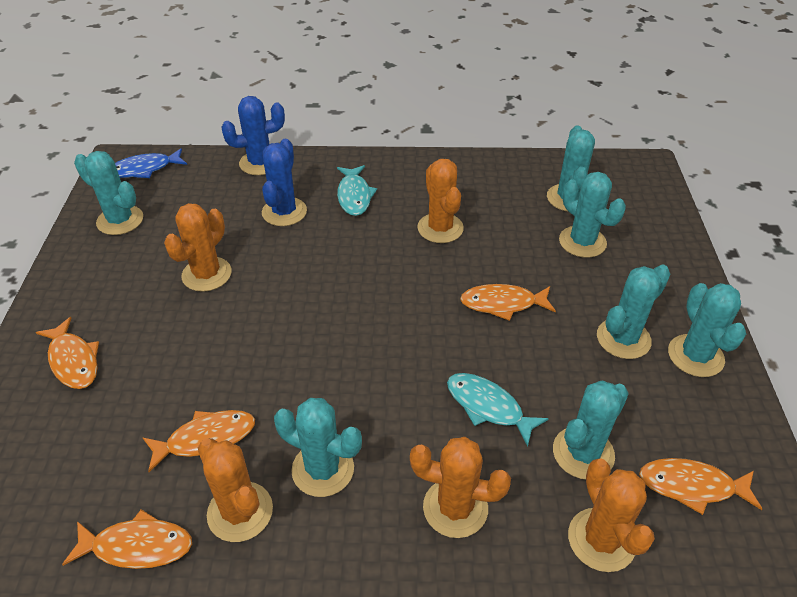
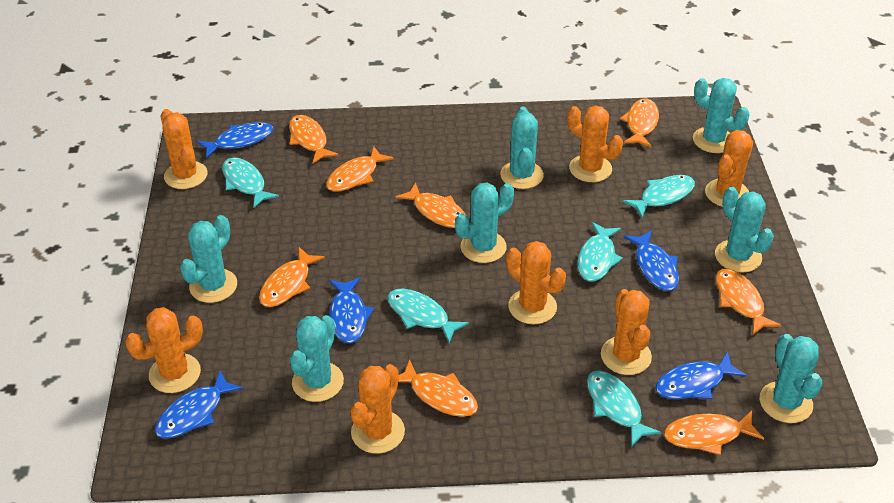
blue cactus: 2 -> 0
blue fish: 1 -> 5
orange cactus: 5 -> 7
orange fish: 5 -> 8
turquoise fish: 2 -> 5

